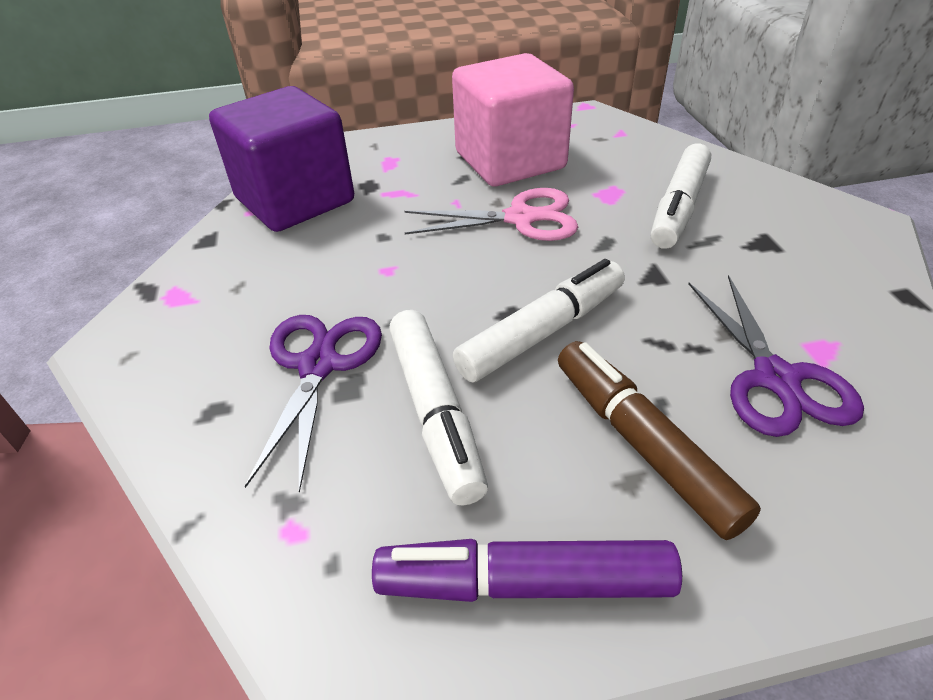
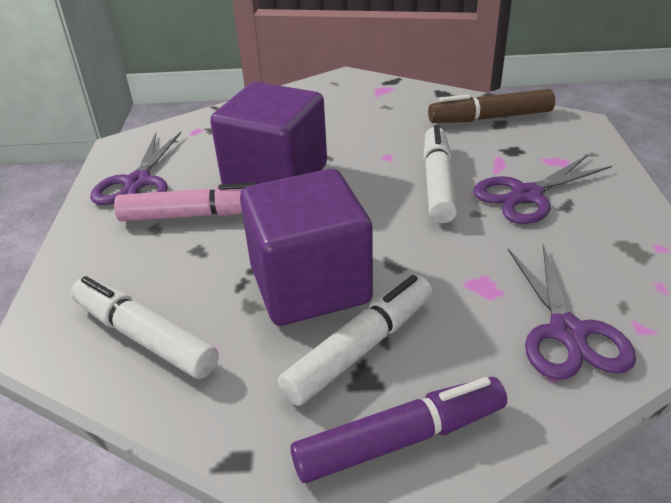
pink cube: 1 -> 0
pink marker: 0 -> 1
pink scissors: 1 -> 0
purple cube: 1 -> 2
purple scissors: 2 -> 3

